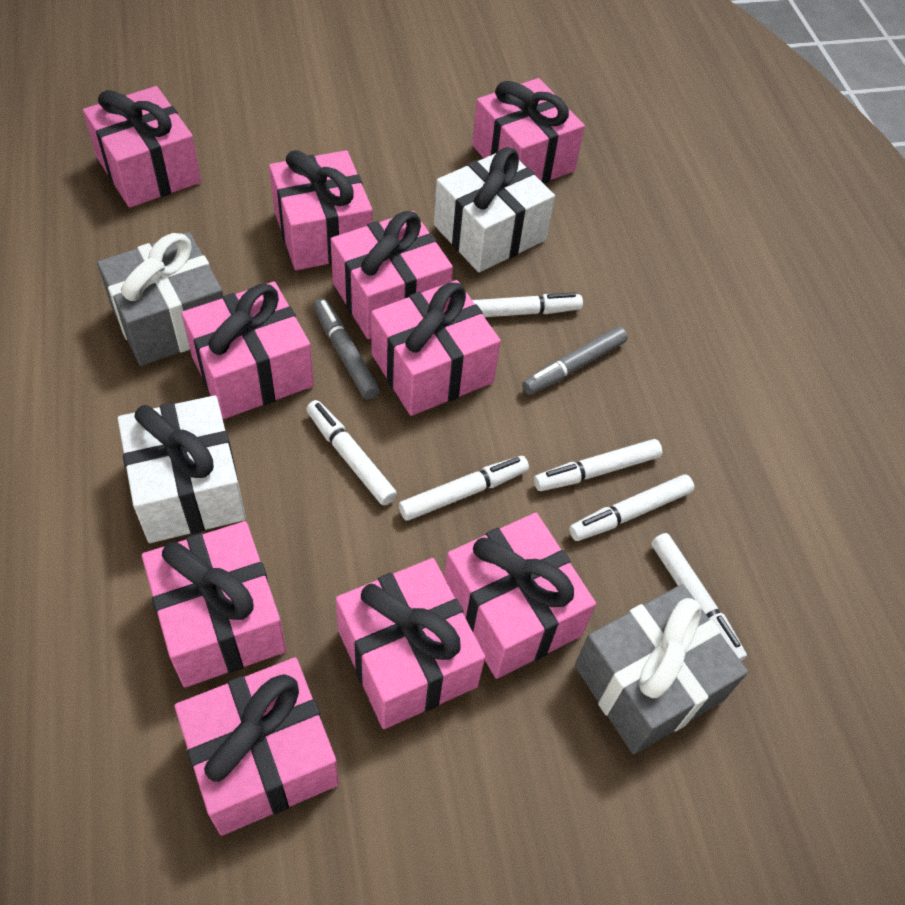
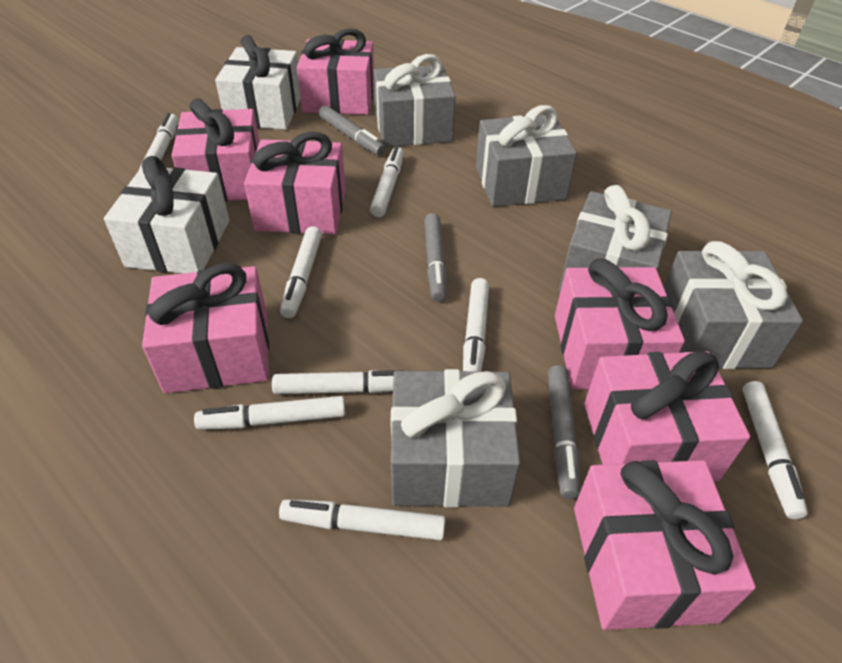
grey gift: 2 -> 5
grey marker: 2 -> 3
pink gift: 10 -> 7
white marker: 6 -> 8

